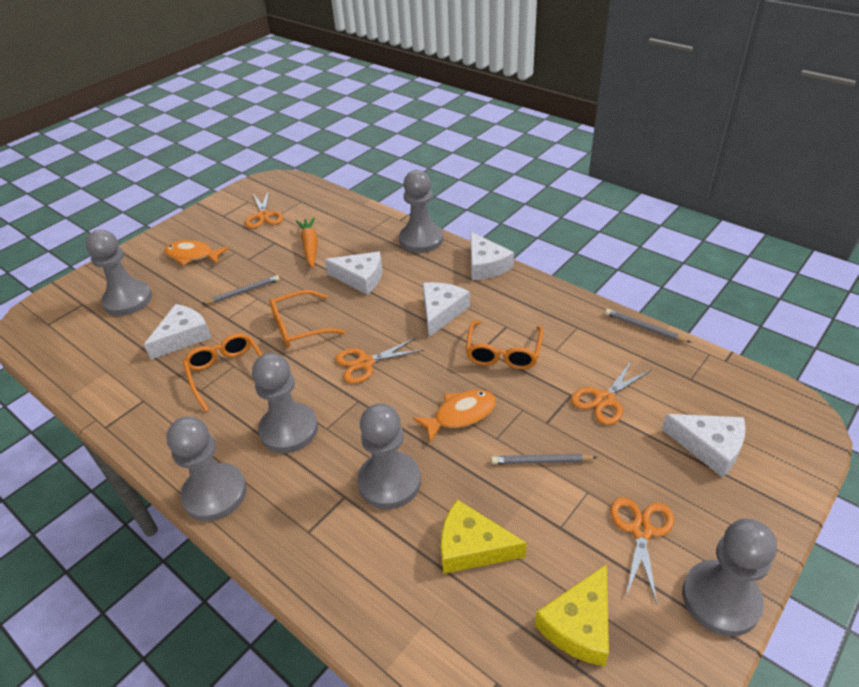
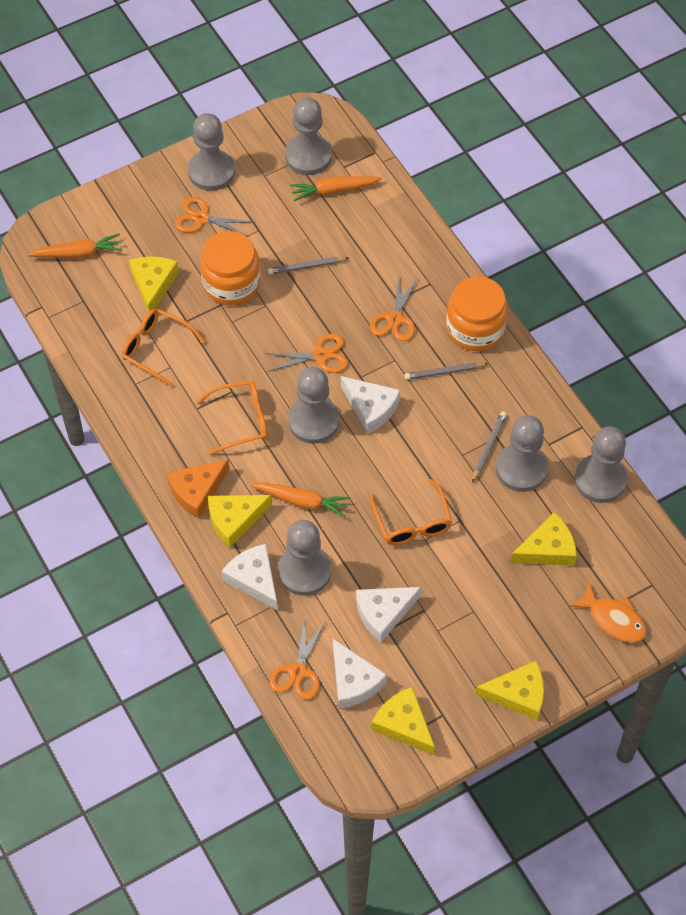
orange carrot: 1 -> 3
orange cheese: 0 -> 1
orange fish: 2 -> 1
orange jar: 0 -> 2
white cheese: 5 -> 4
yellow cheese: 2 -> 5

